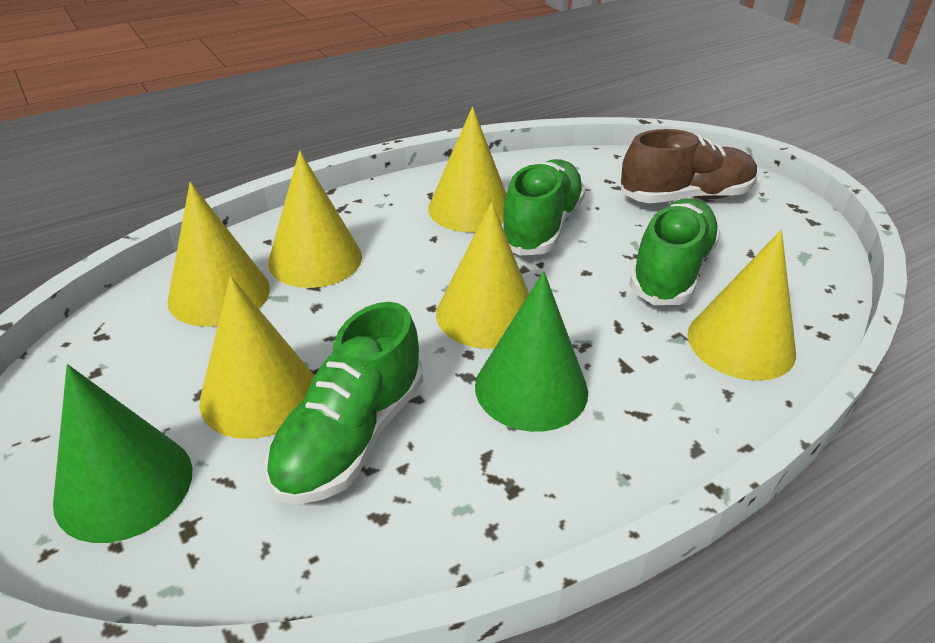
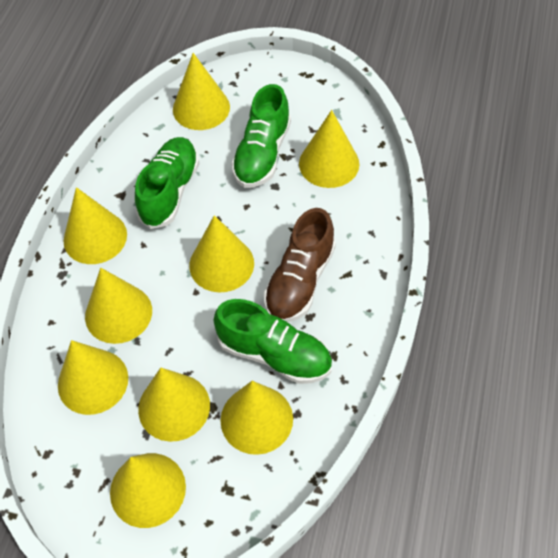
green cone: 2 -> 0
yellow cone: 6 -> 9

